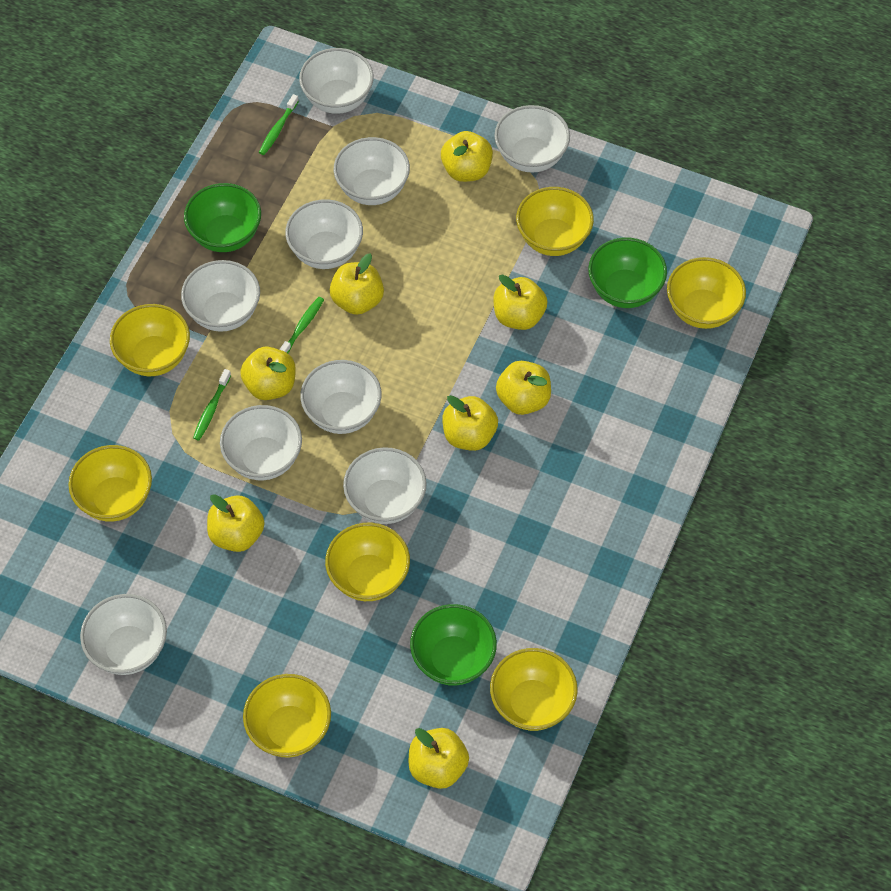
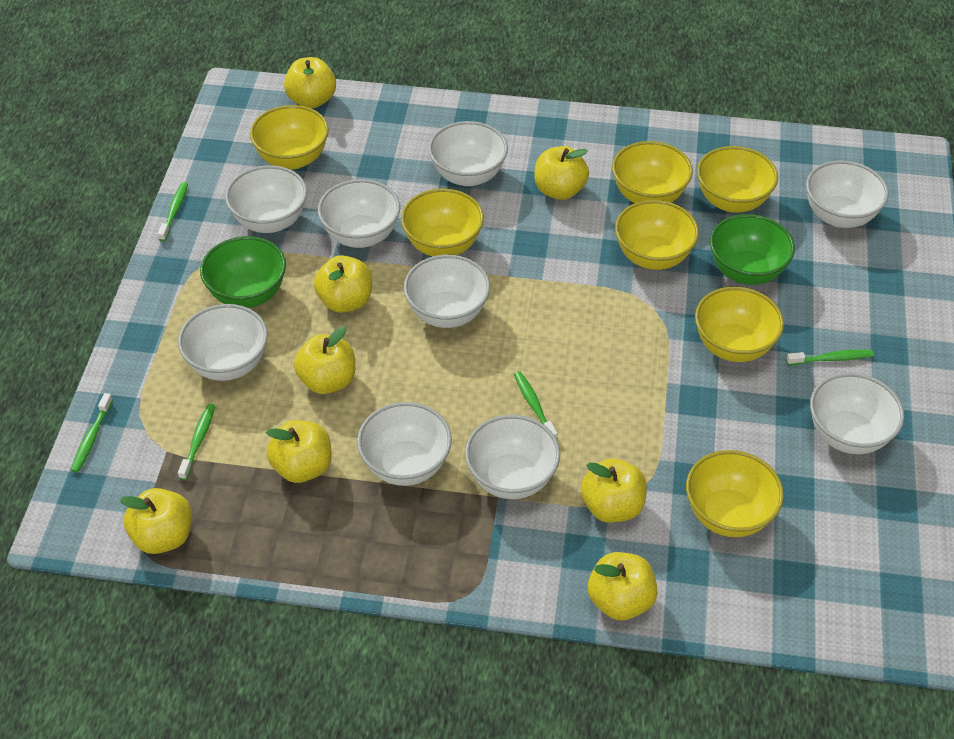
green bowl: 3 -> 2
green toothbrush: 3 -> 5

